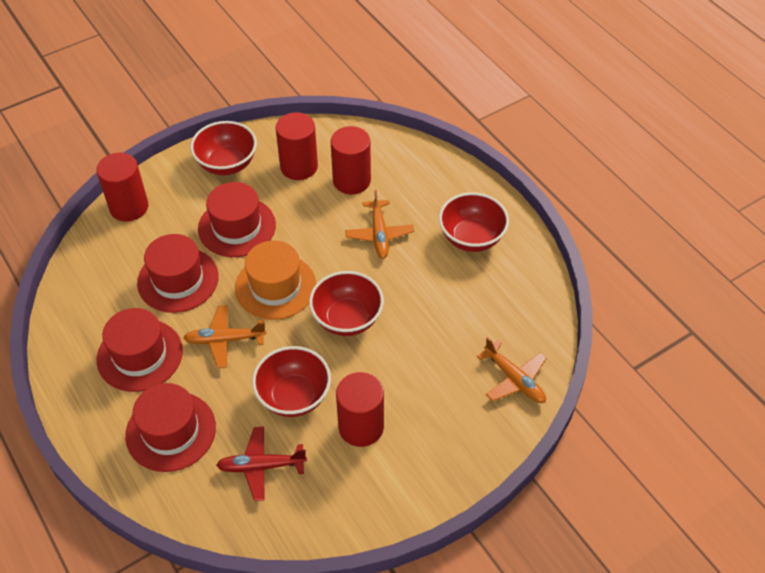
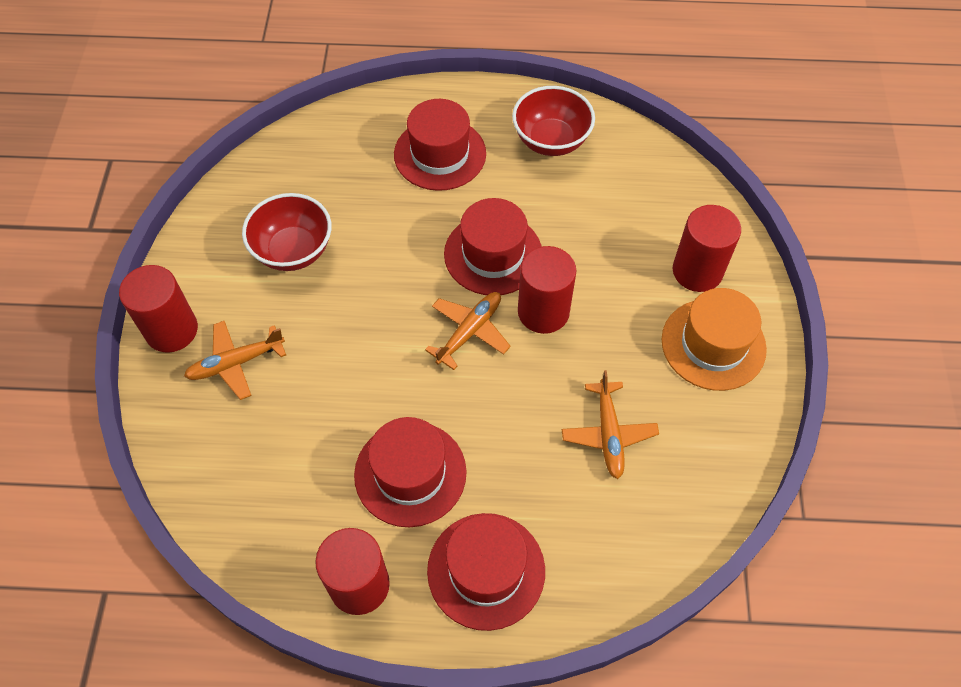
red bowl: 4 -> 2
red plane: 1 -> 0

